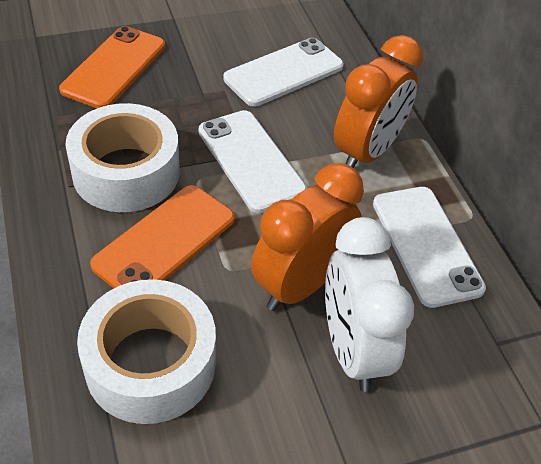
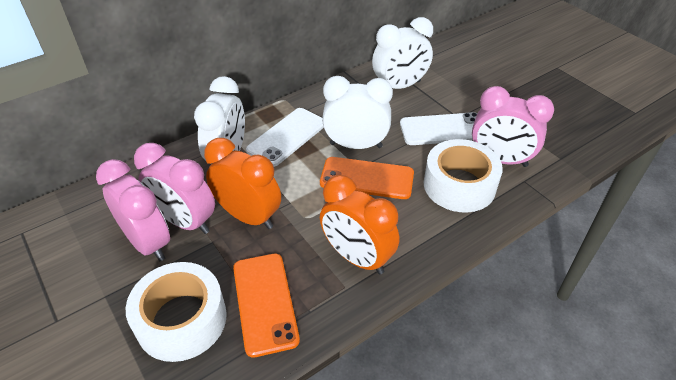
pink clock: 0 -> 3
white clock: 1 -> 3
white phone: 3 -> 2

